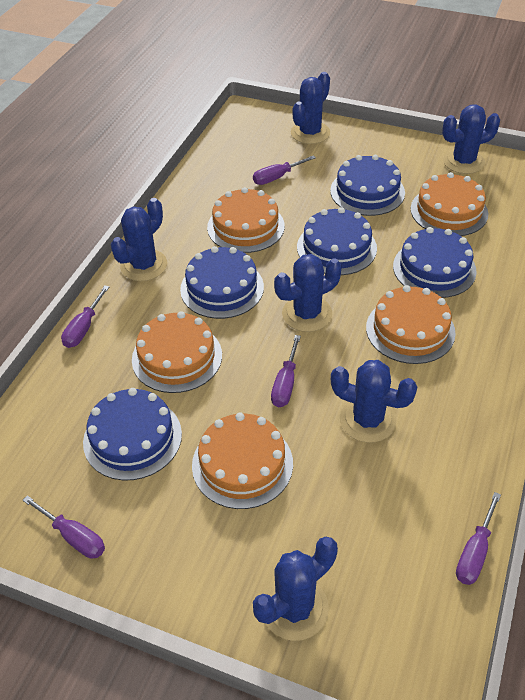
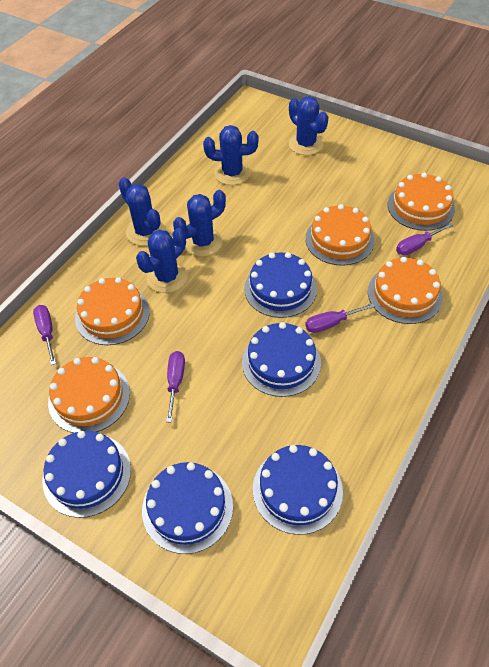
blue cactus: 6 -> 5
purple screwdriver: 5 -> 4

